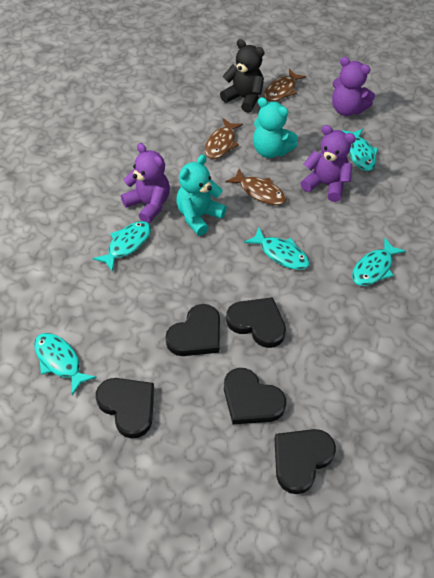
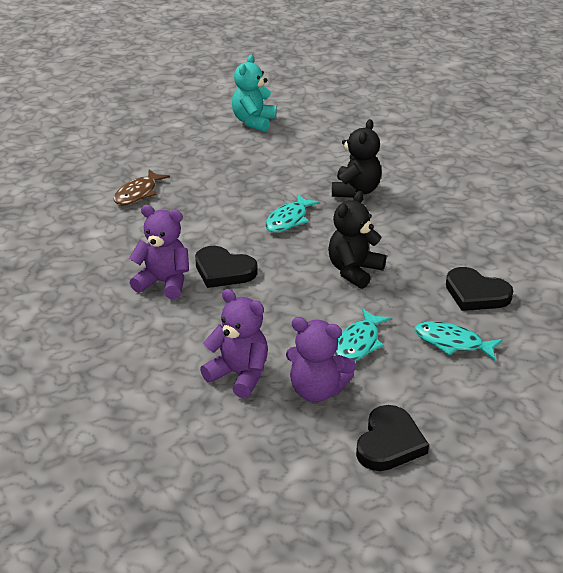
black heart: 5 -> 3
black teddy bear: 1 -> 2
brown fish: 3 -> 1
turquoise fish: 5 -> 3
turquoise teddy bear: 2 -> 1

